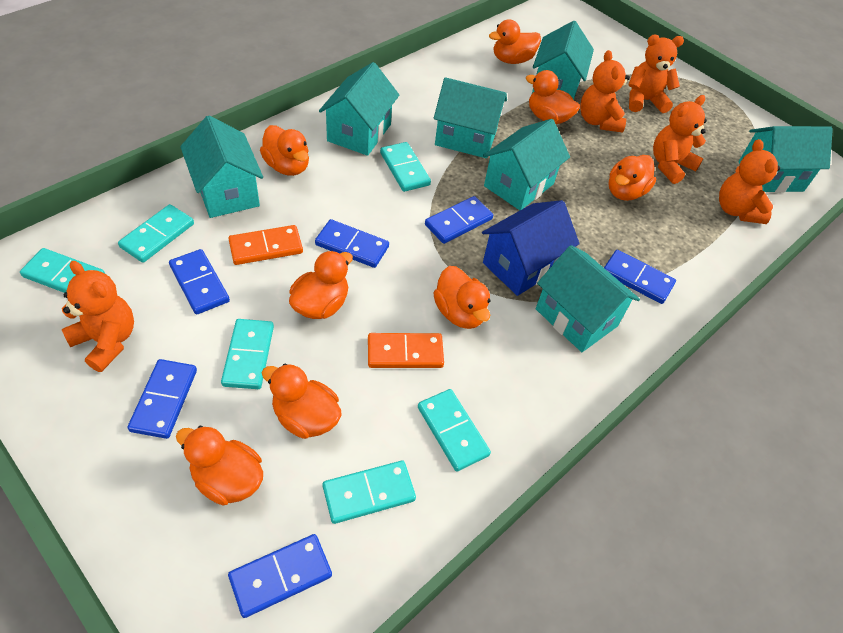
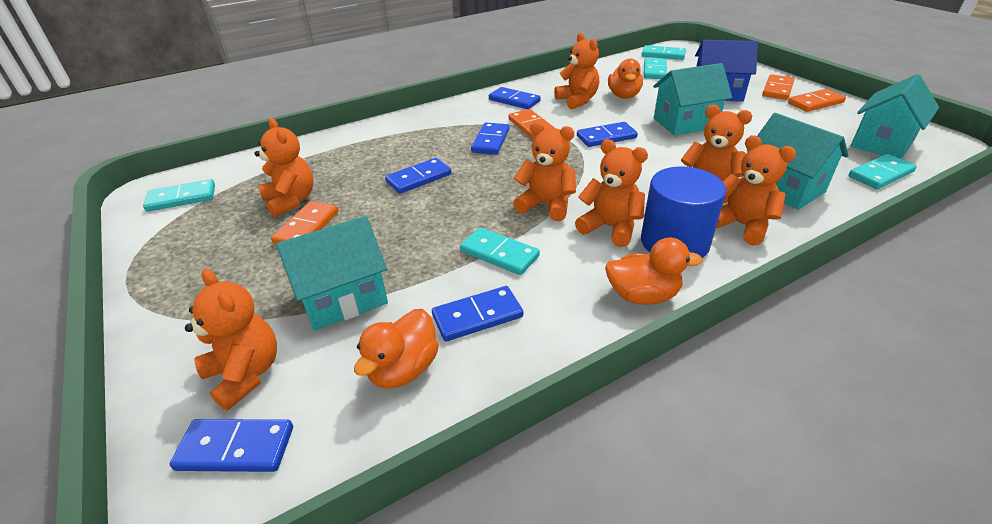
blue cylinder: 0 -> 1
orange domino: 2 -> 4
orange duck: 8 -> 3
orange teddy bear: 5 -> 7
turquoise domino: 6 -> 5
turquoise house: 7 -> 4

